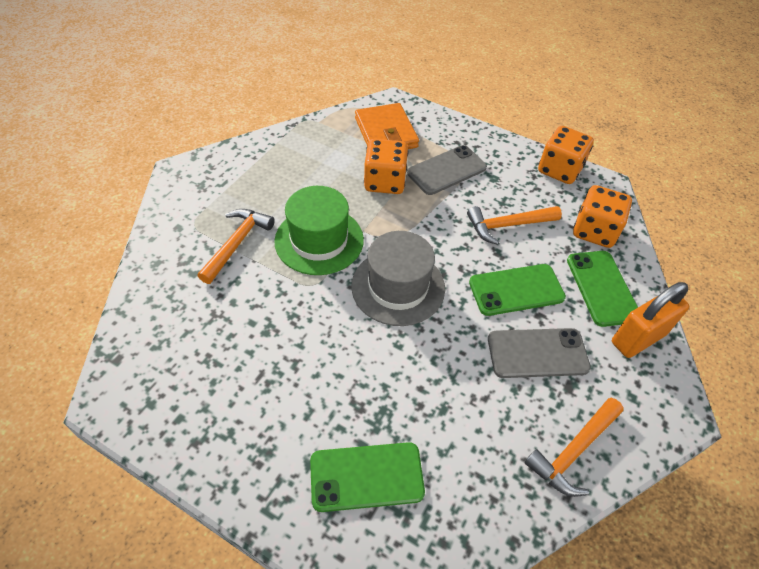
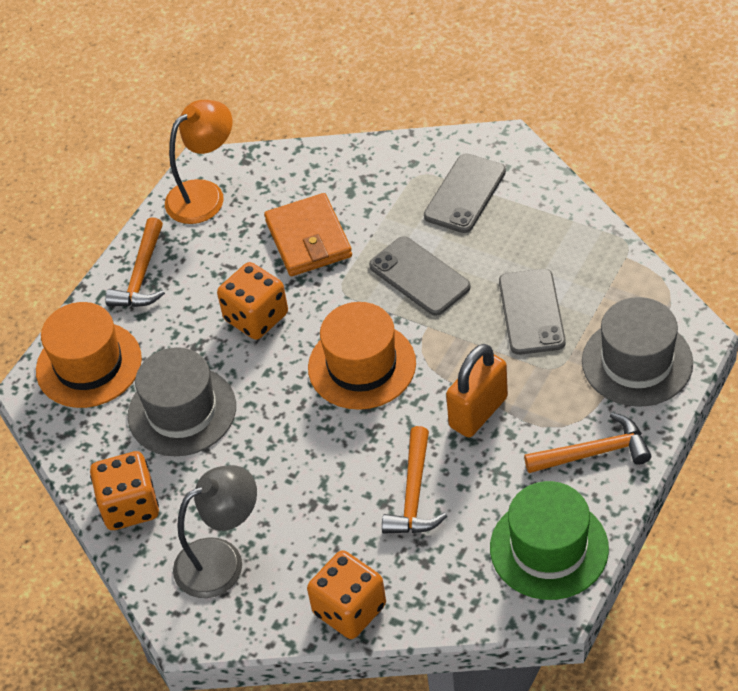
green phone: 3 -> 0
grey hat: 1 -> 2
grey lamp: 0 -> 1
grey phone: 2 -> 3
orange hat: 0 -> 2
orange lamp: 0 -> 1

